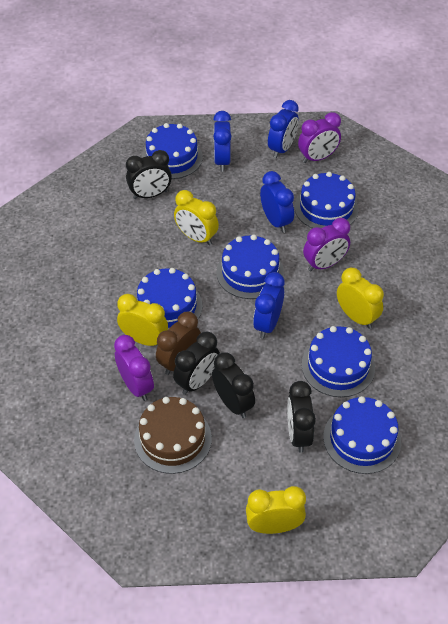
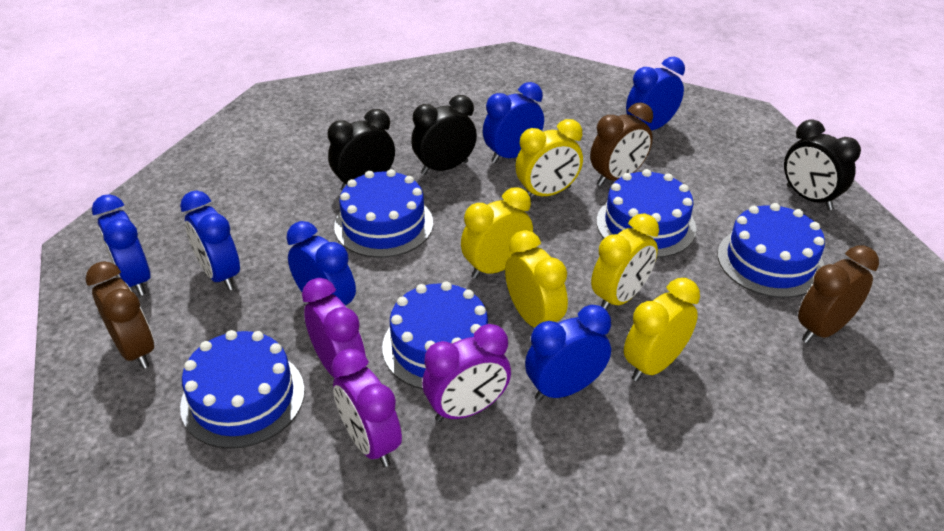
black clock: 4 -> 3
blue cake: 6 -> 5
blue clock: 4 -> 6
brown cake: 1 -> 0
brown clock: 1 -> 3
yellow clock: 4 -> 5

